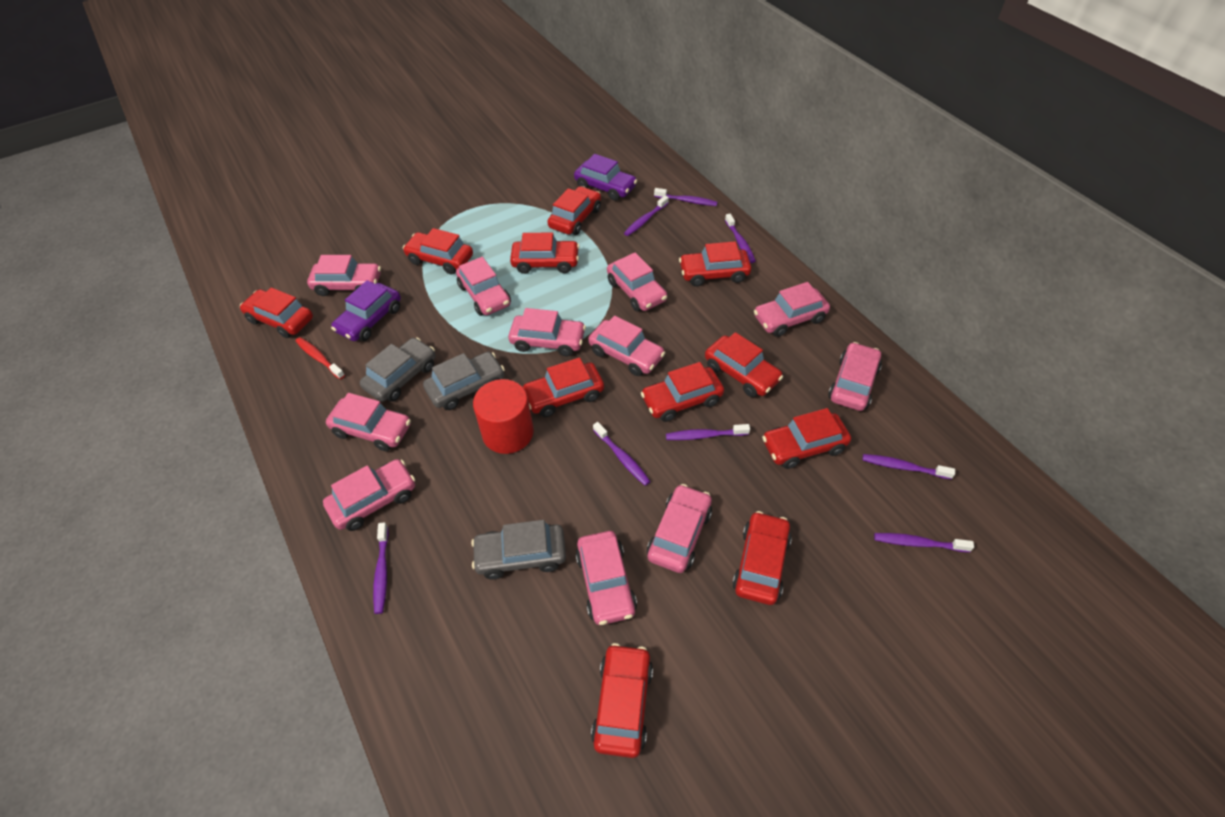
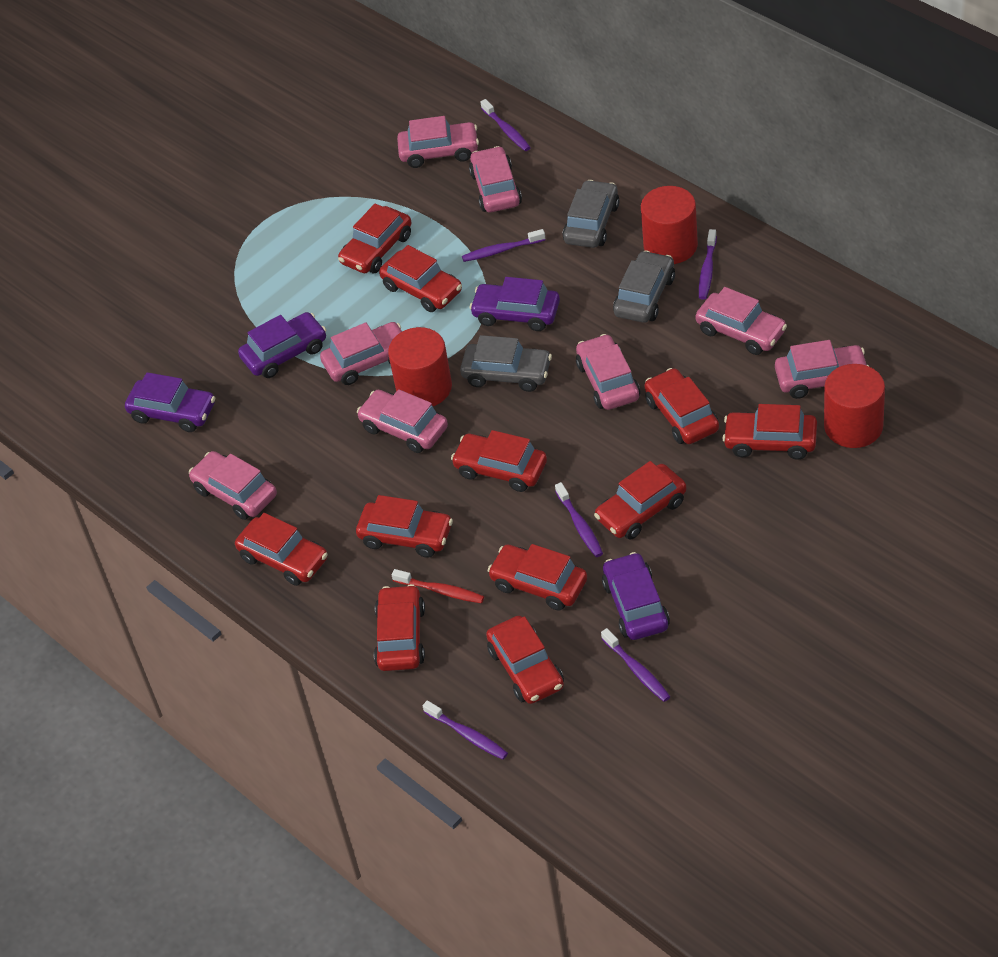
pink car: 11 -> 8
purple car: 2 -> 4
purple toothbrush: 8 -> 6
red cylinder: 1 -> 3

